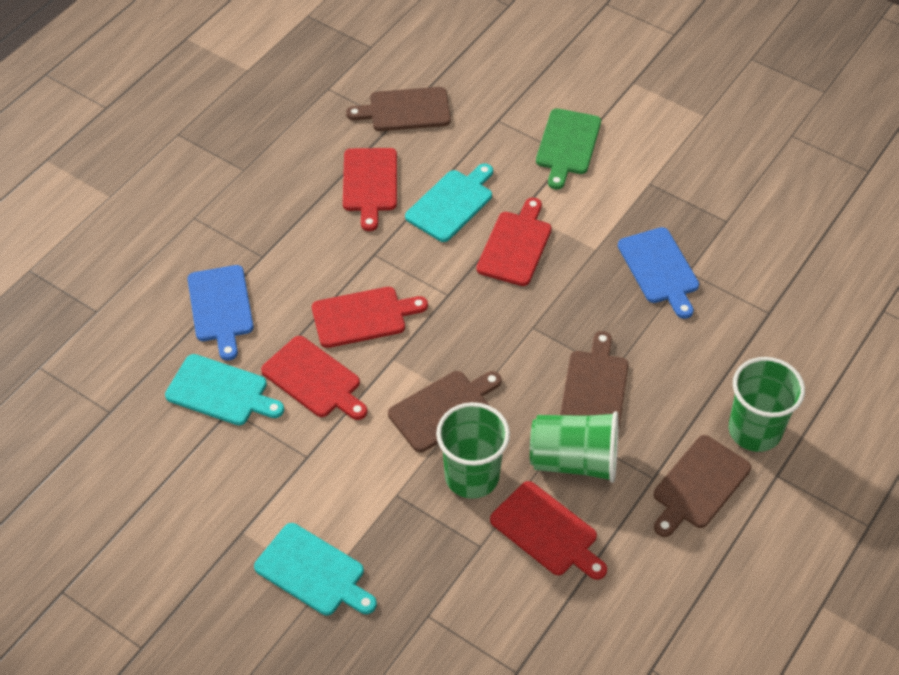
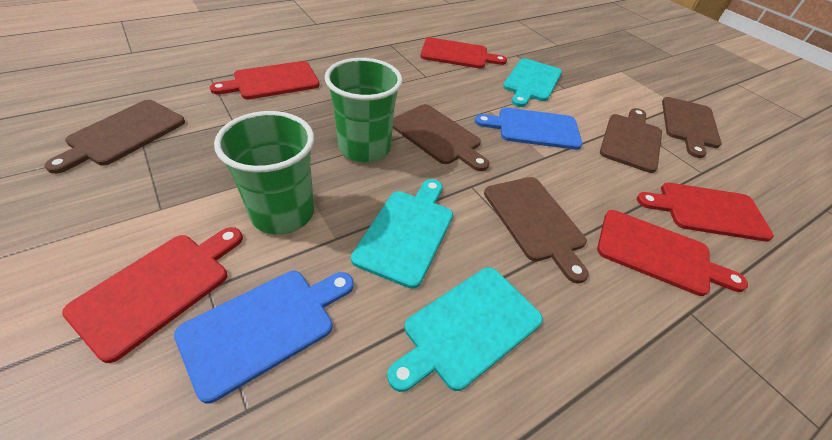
brown cutting board: 4 -> 5
green cup: 3 -> 2
green cutting board: 1 -> 0

